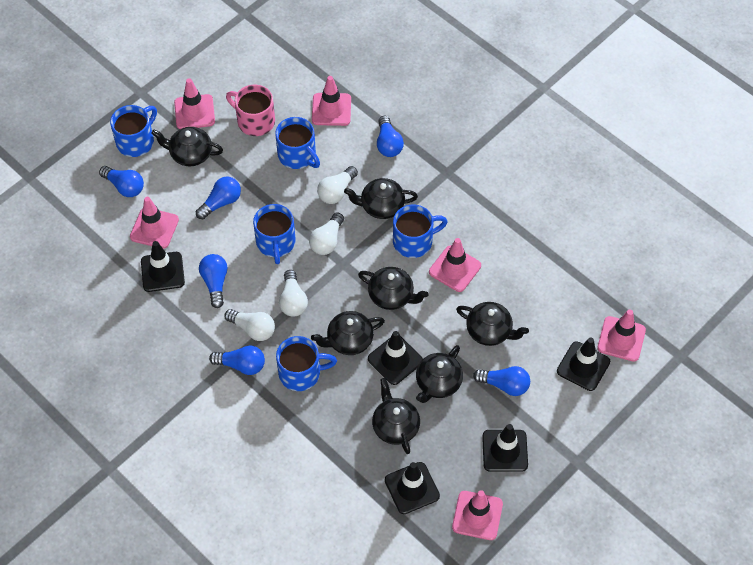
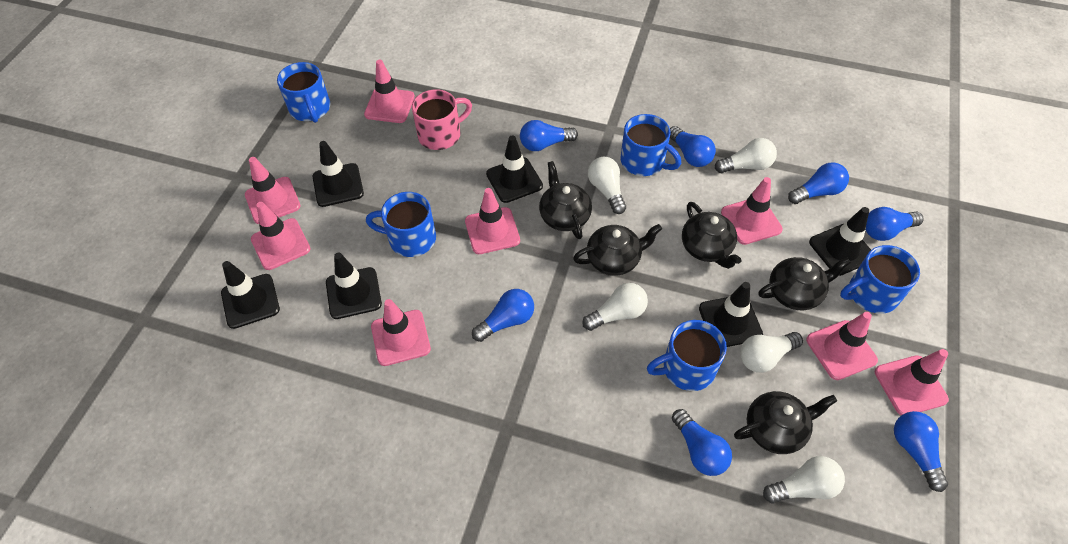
black teapot: 7 -> 5
black traffic cone: 5 -> 6
blue light bulb: 6 -> 7
pink traffic cone: 6 -> 8
white light bulb: 4 -> 5

